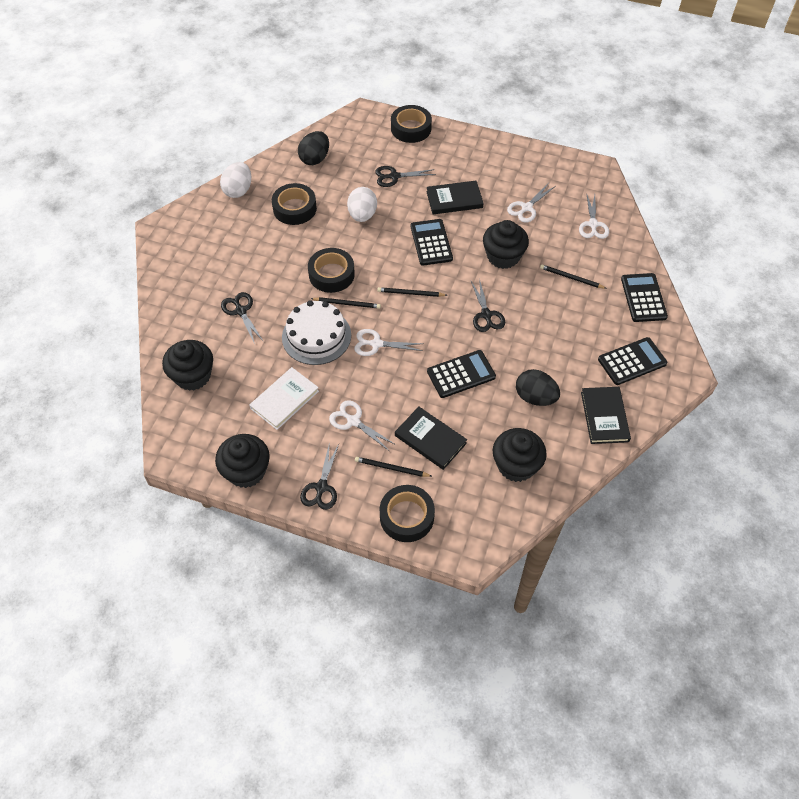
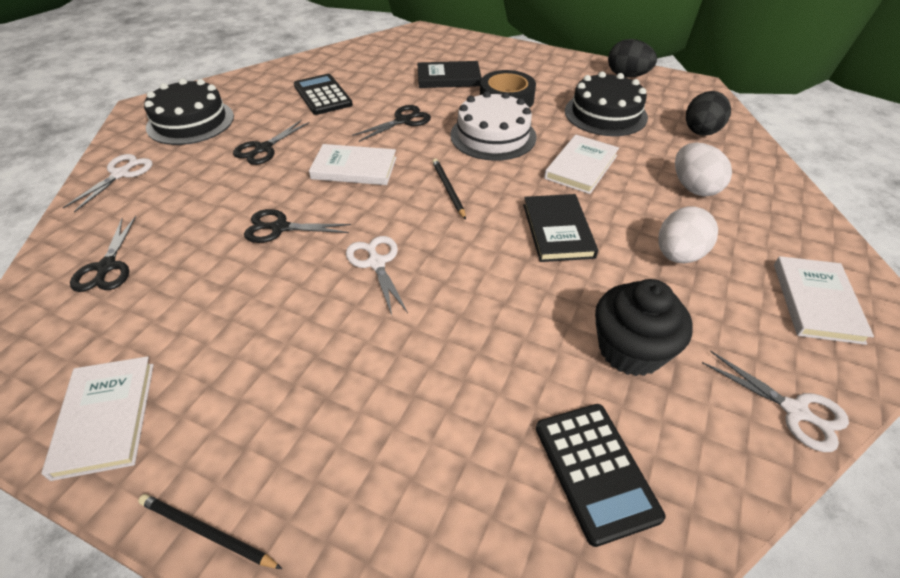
black book: 3 -> 2
black cake: 0 -> 2
black calculator: 4 -> 2
black cupcake: 4 -> 1
black pencil: 4 -> 2
black tape: 4 -> 1
white book: 1 -> 4
white scissors: 4 -> 3

